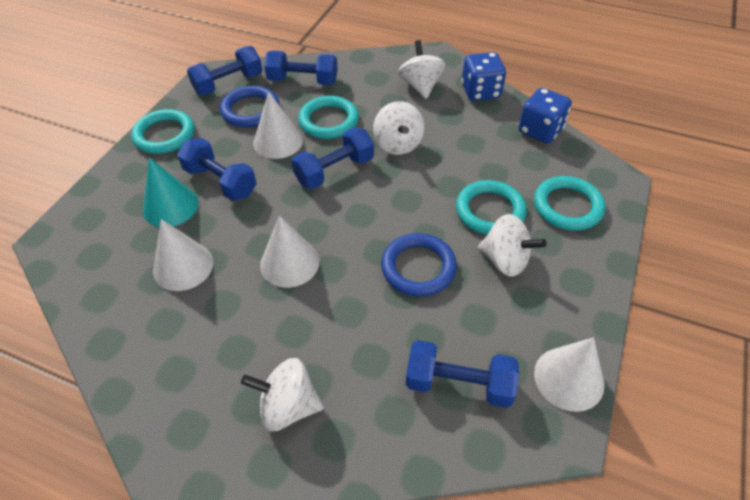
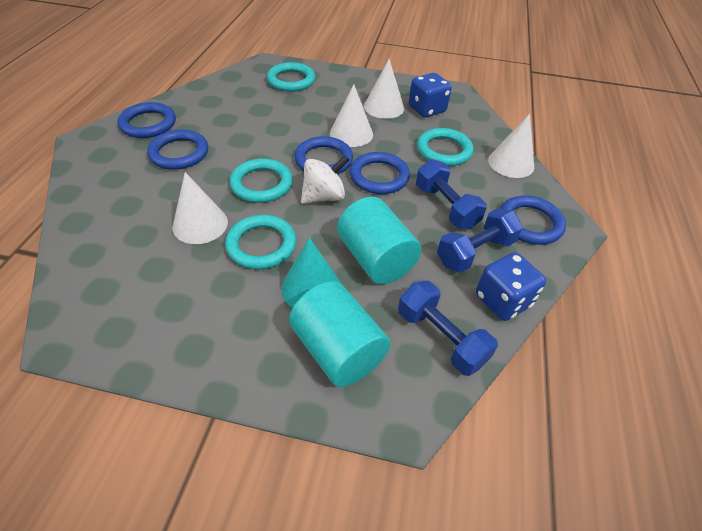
blue dumbbell: 5 -> 3
blue ring: 2 -> 5
turquoise cylinder: 0 -> 2
white spinning top: 4 -> 1

